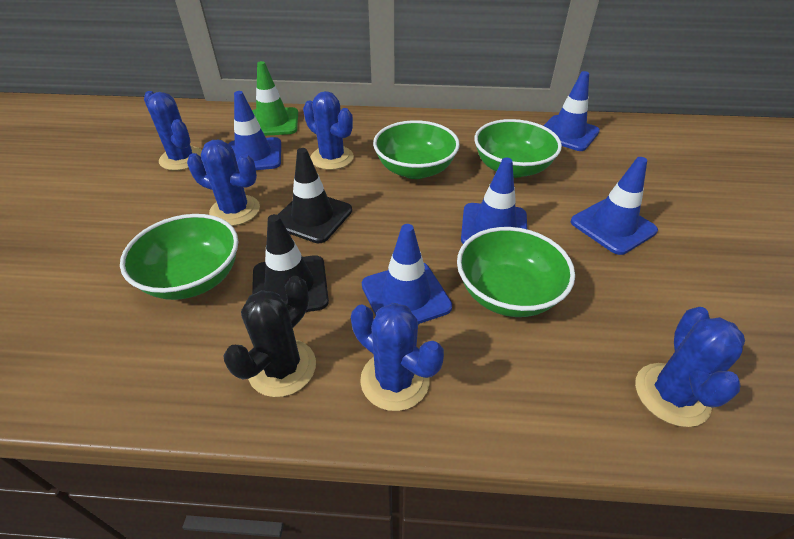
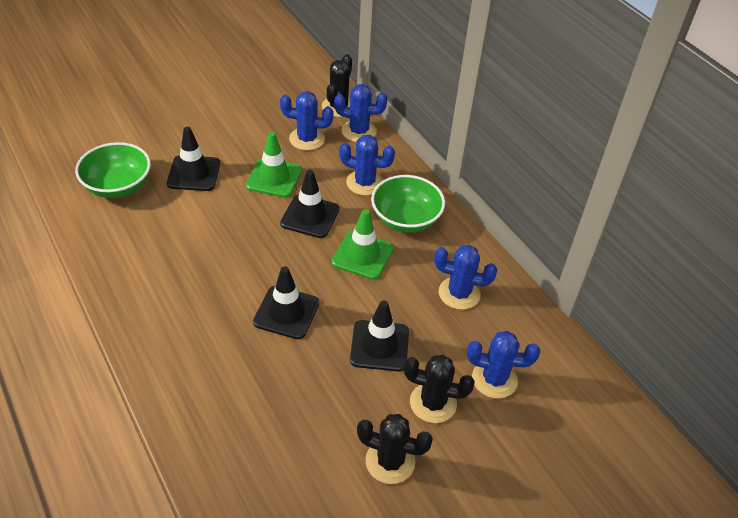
black cactus: 1 -> 3
black traffic cone: 2 -> 4
blue traffic cone: 5 -> 0
green bowl: 4 -> 2
green traffic cone: 1 -> 2

